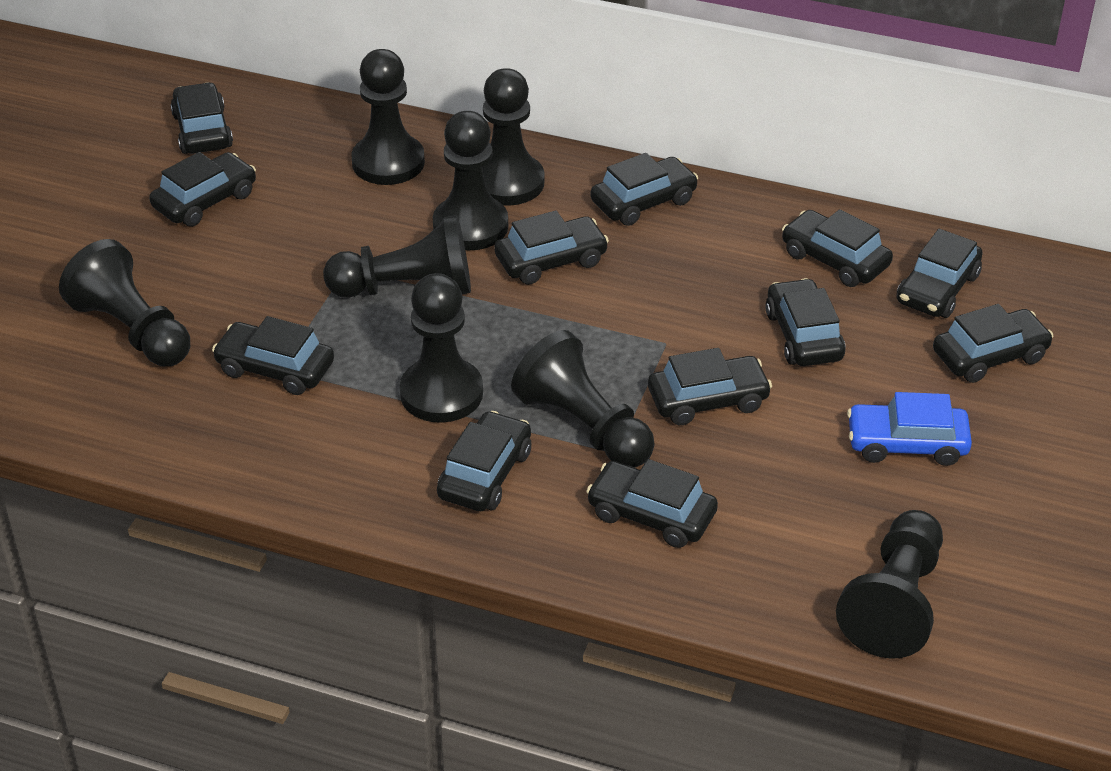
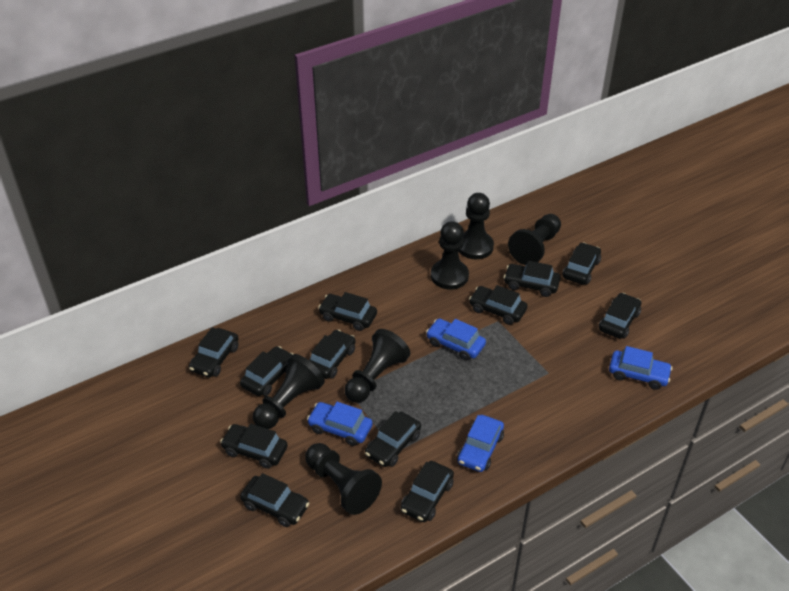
black pawn: 8 -> 6
blue car: 1 -> 4

